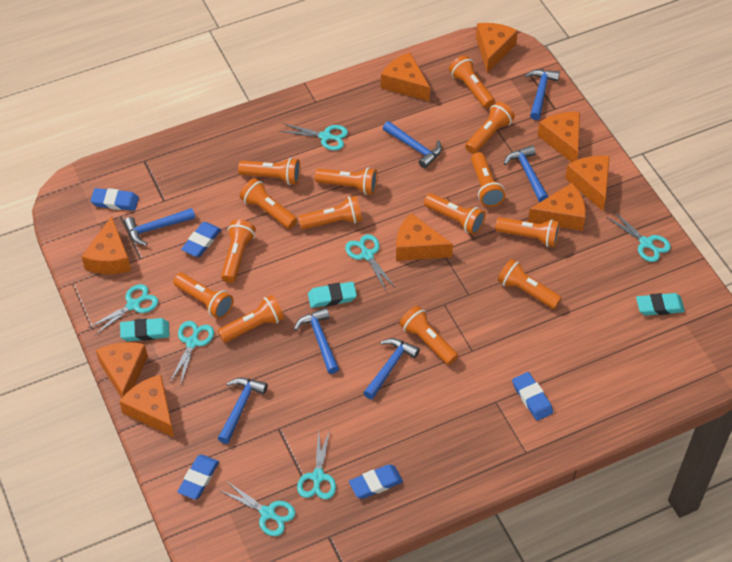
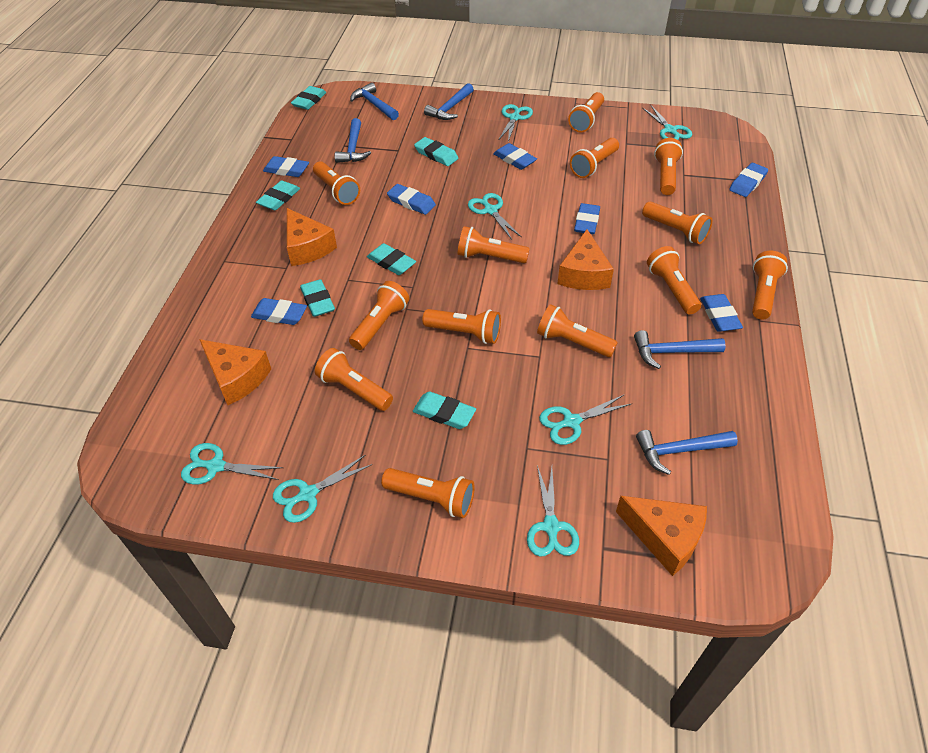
blue eraser: 5 -> 7
blue hammer: 7 -> 5
orange cheese: 9 -> 4
orange flashlight: 14 -> 13
turquoise eraser: 3 -> 6

